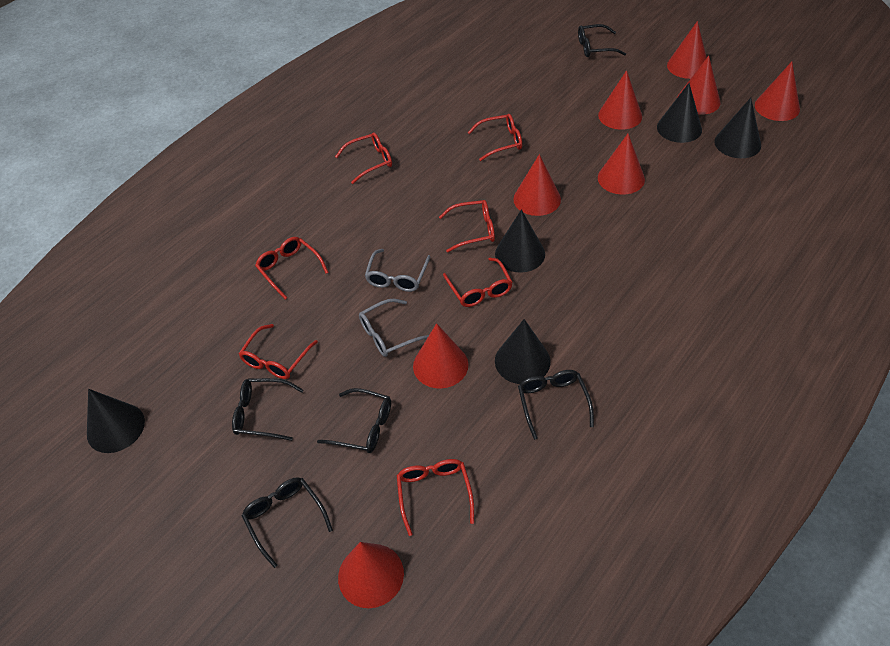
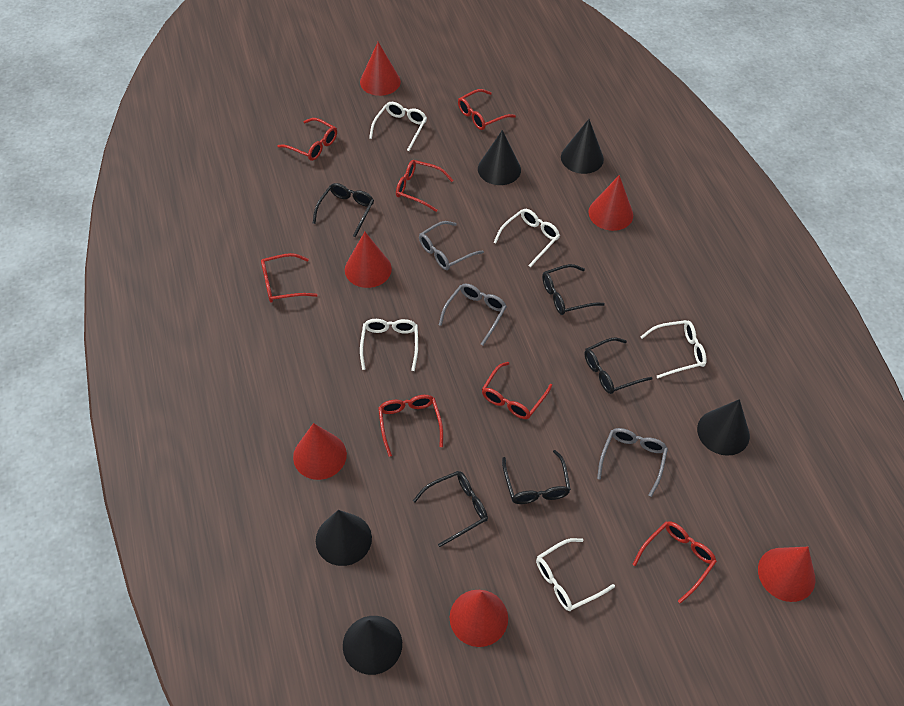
grey glasses: 2 -> 3
red cone: 8 -> 6
white glasses: 0 -> 5

